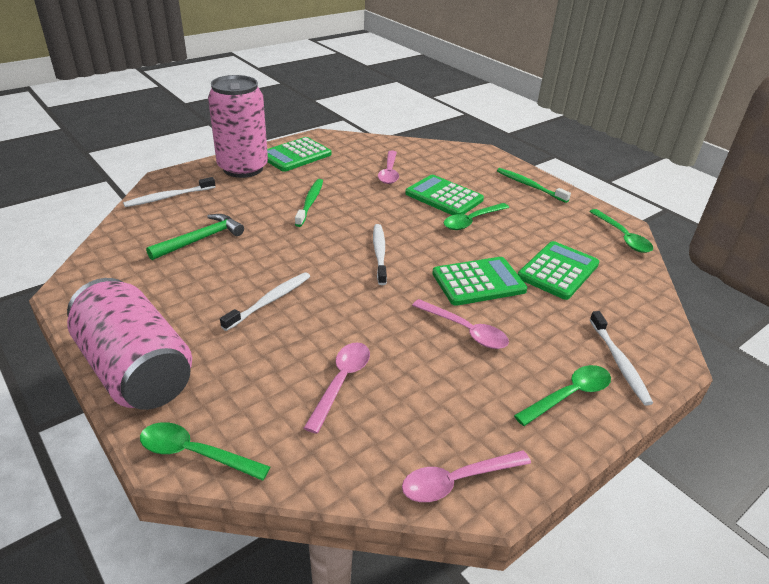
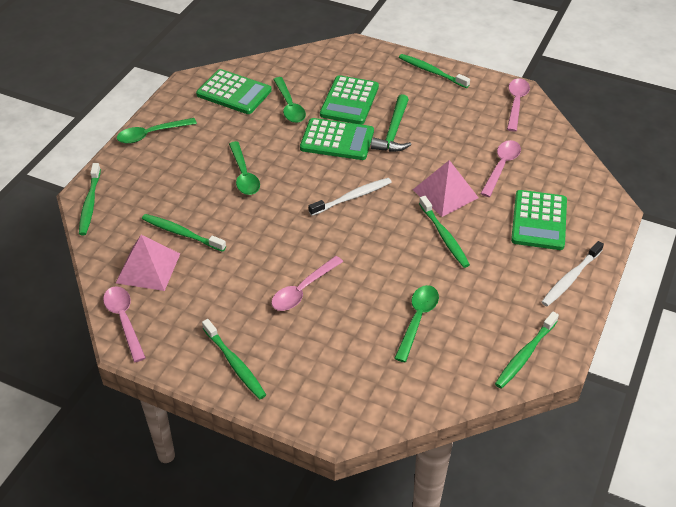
green toothbrush: 2 -> 6
pink can: 2 -> 0
pink pyramid: 0 -> 2
white toothbrush: 4 -> 2

